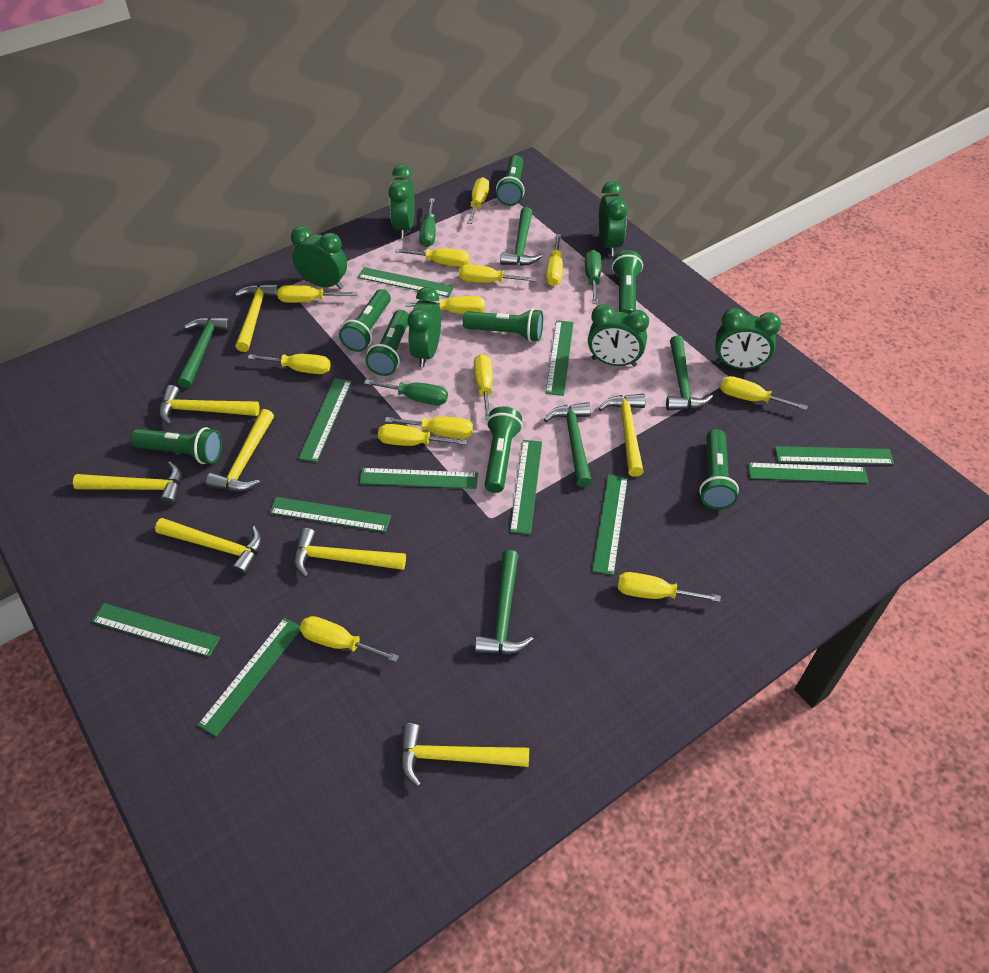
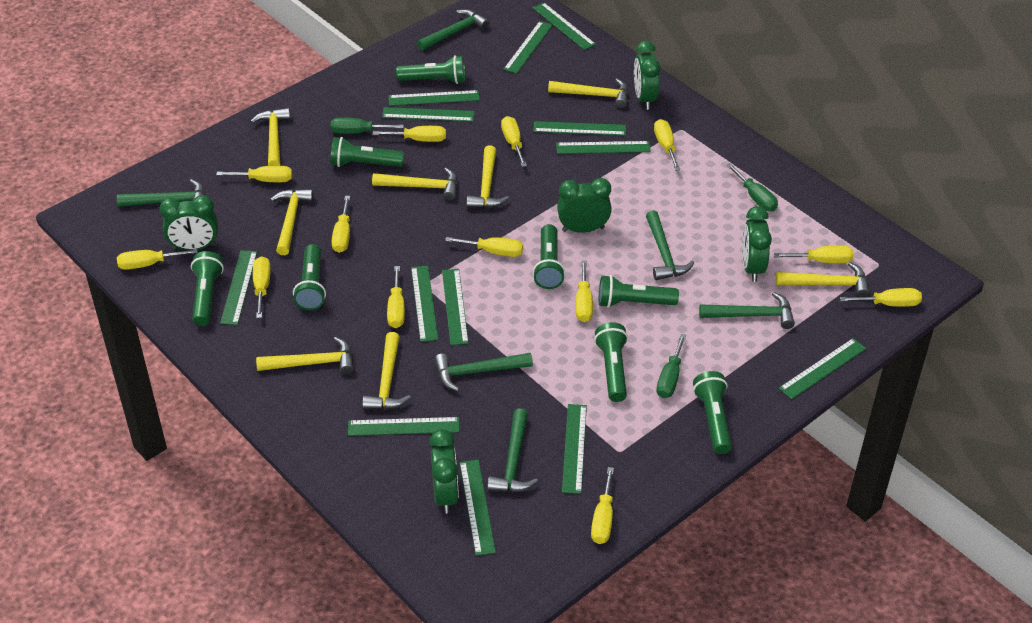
green clock: 6 -> 5
green hammer: 5 -> 6
green ruler: 11 -> 13

